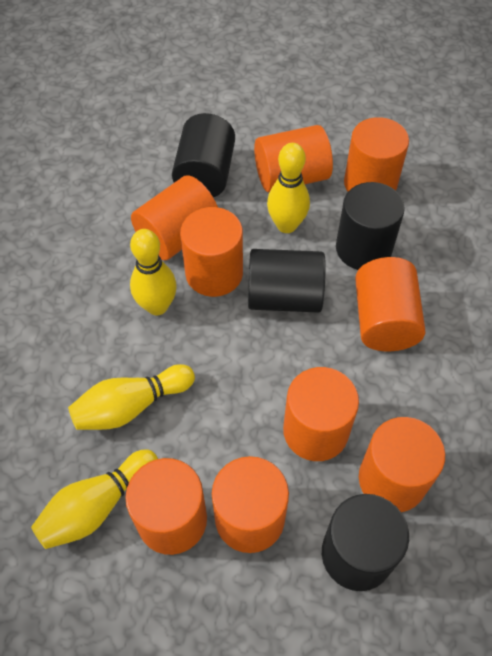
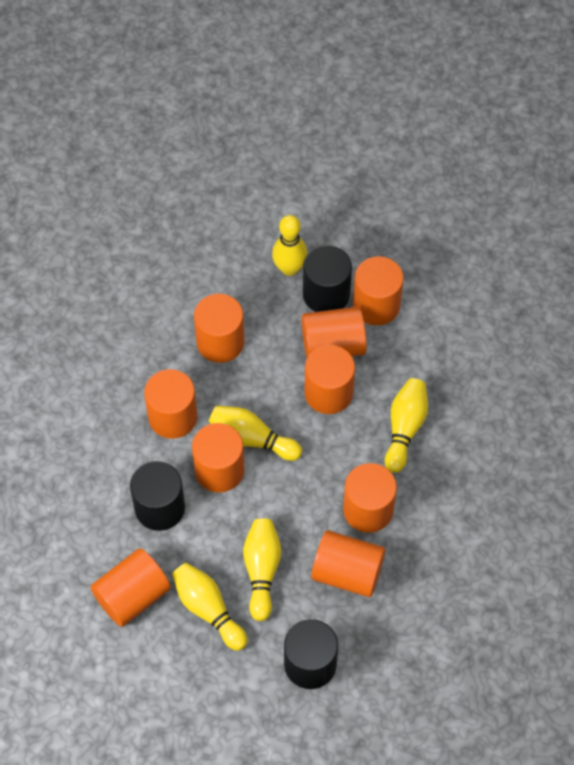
black cylinder: 4 -> 3
yellow bowling pin: 4 -> 5

